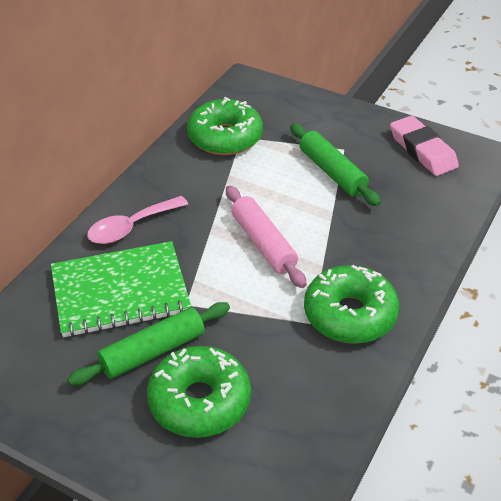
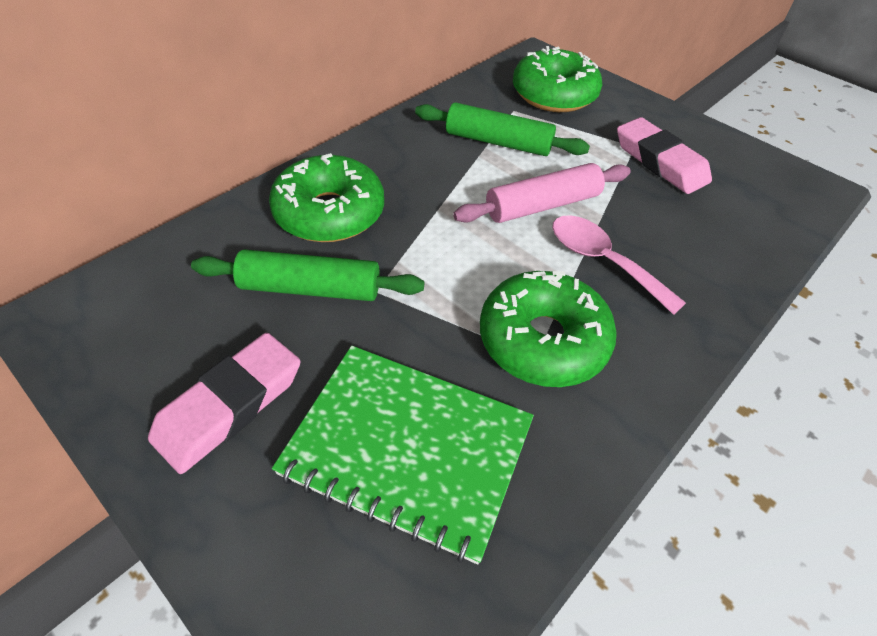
pink eraser: 1 -> 2

